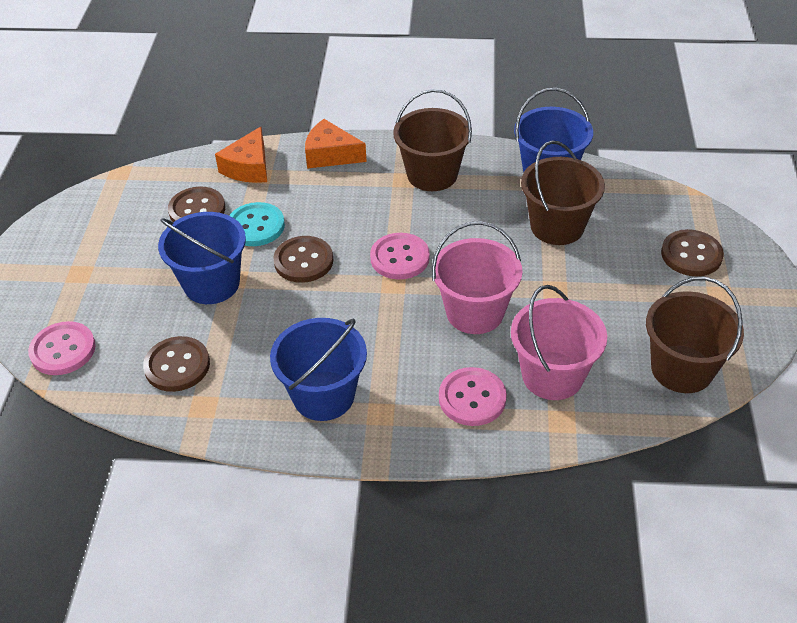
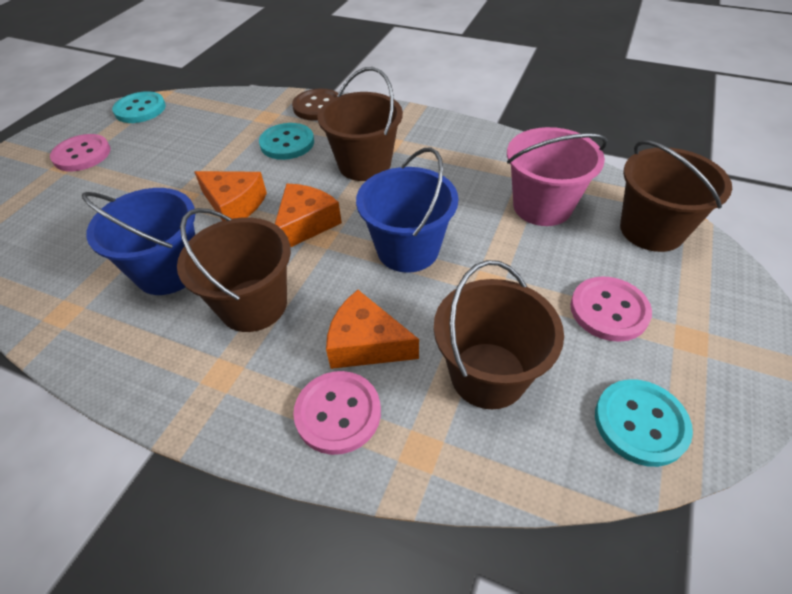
blue bucket: 3 -> 2
brown bucket: 3 -> 4
brown button: 4 -> 1
orange cheese: 2 -> 3
pink bucket: 2 -> 1
turquoise button: 1 -> 3

